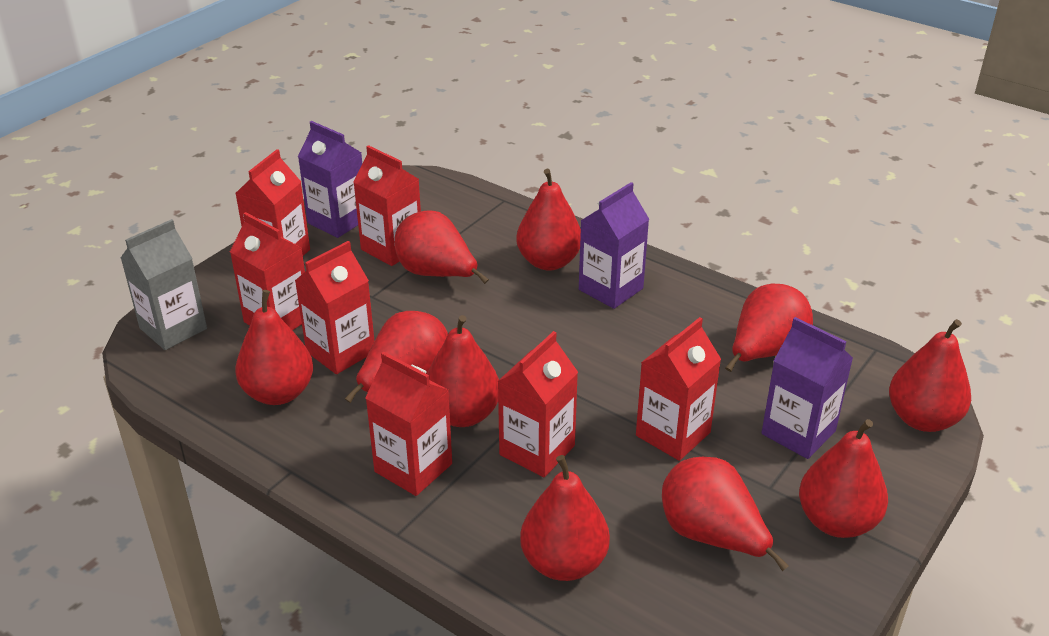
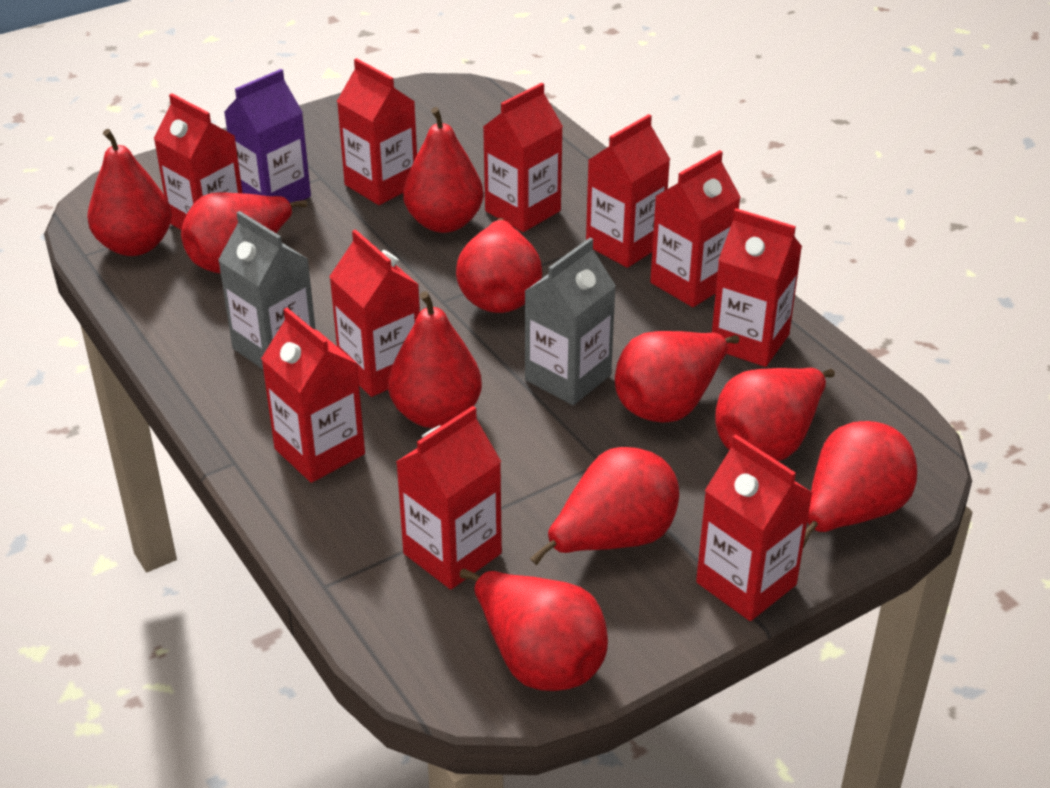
grey carton: 1 -> 2
purple carton: 3 -> 1
red carton: 7 -> 10

